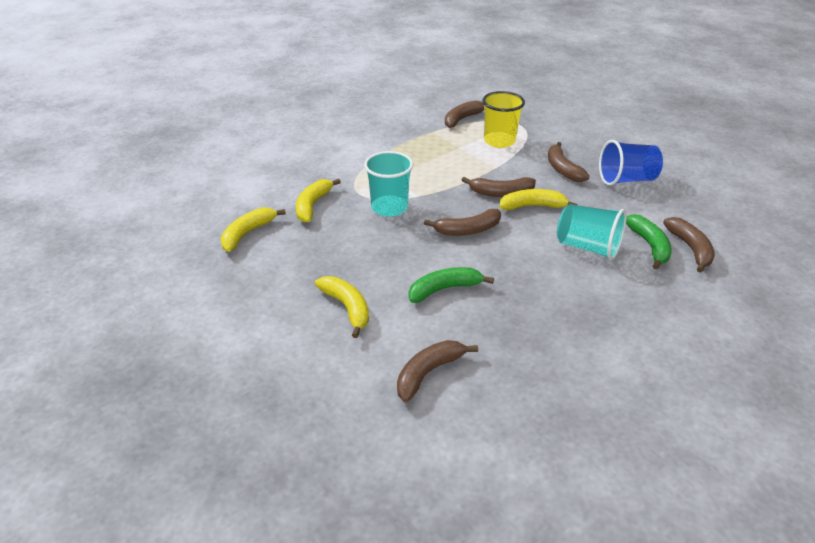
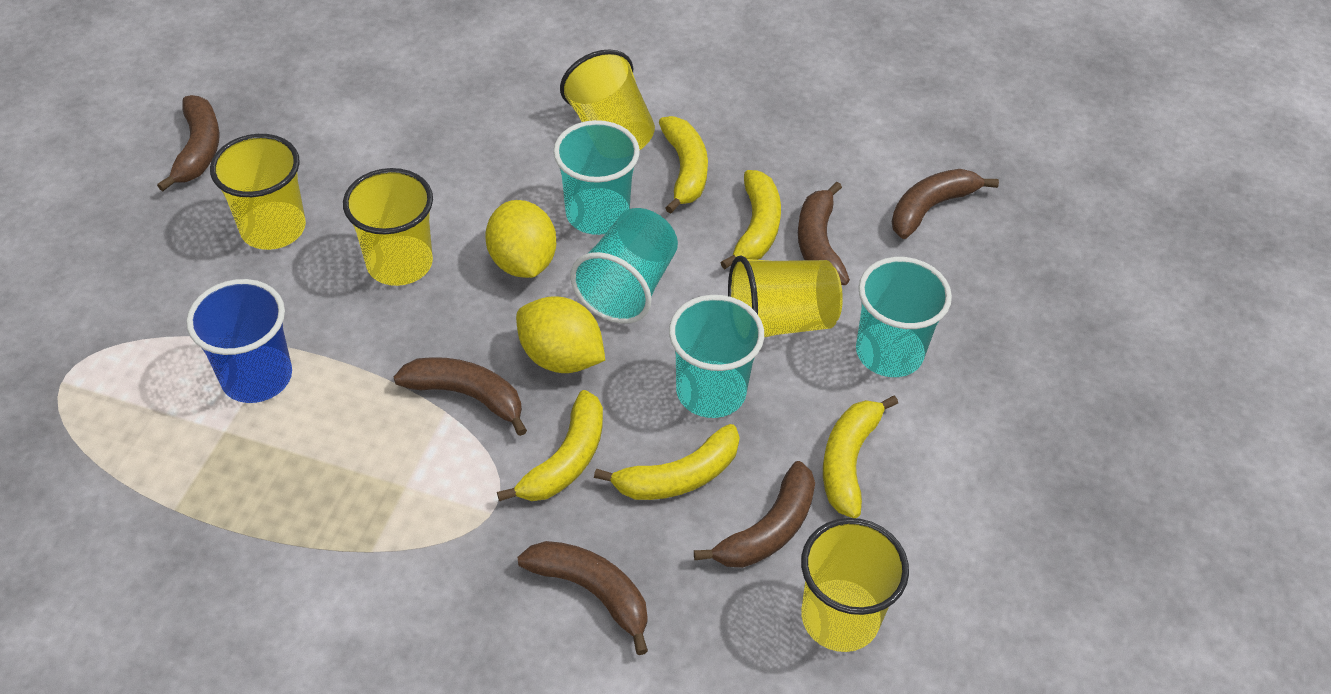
green banana: 2 -> 0
turquoise cup: 2 -> 4
yellow banana: 4 -> 5
yellow cup: 1 -> 5
yellow lemon: 0 -> 2

